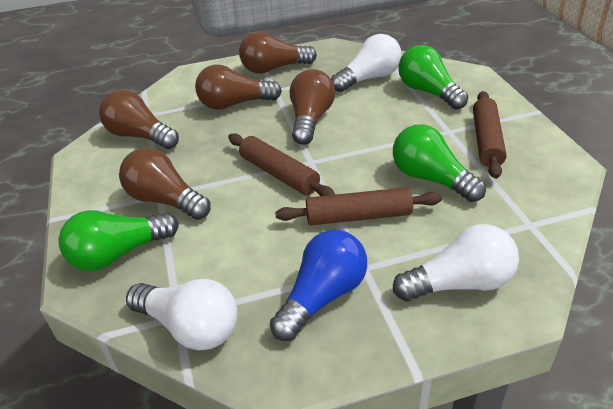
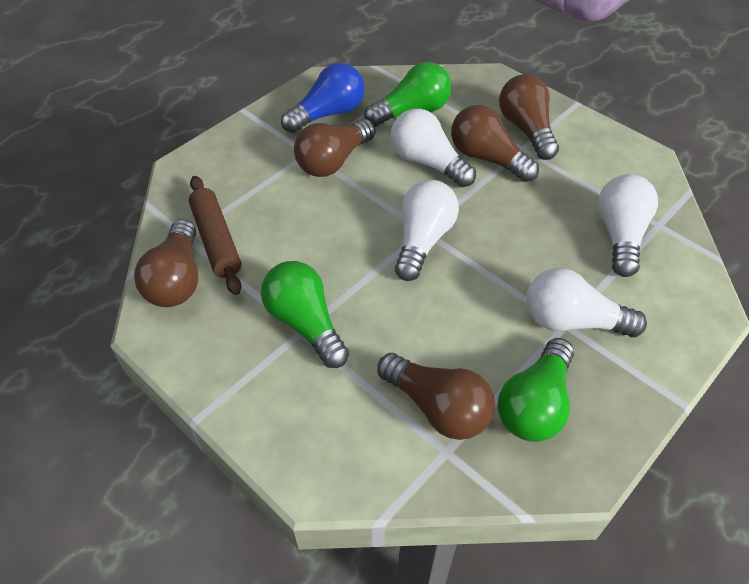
brown rolling pin: 3 -> 1
white light bulb: 3 -> 4

